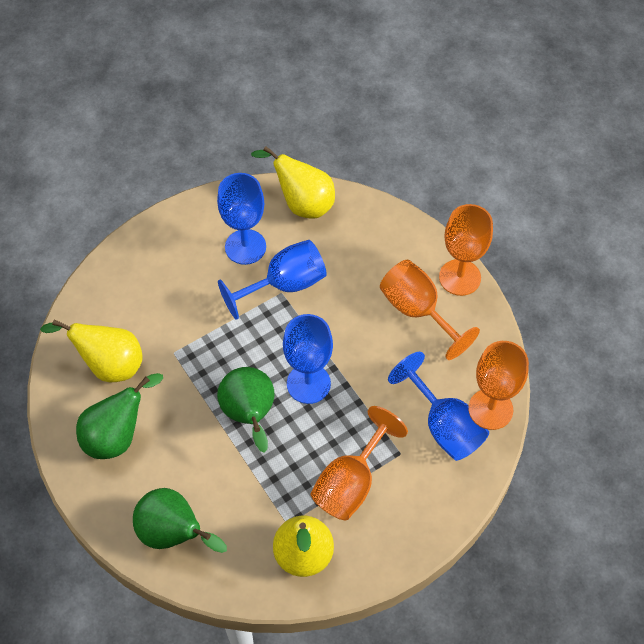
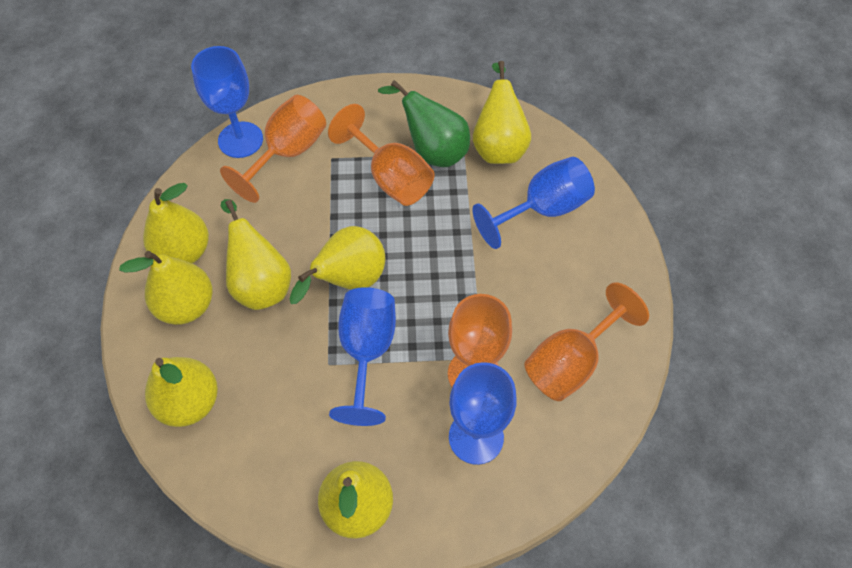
green pear: 3 -> 1
yellow pear: 3 -> 7

